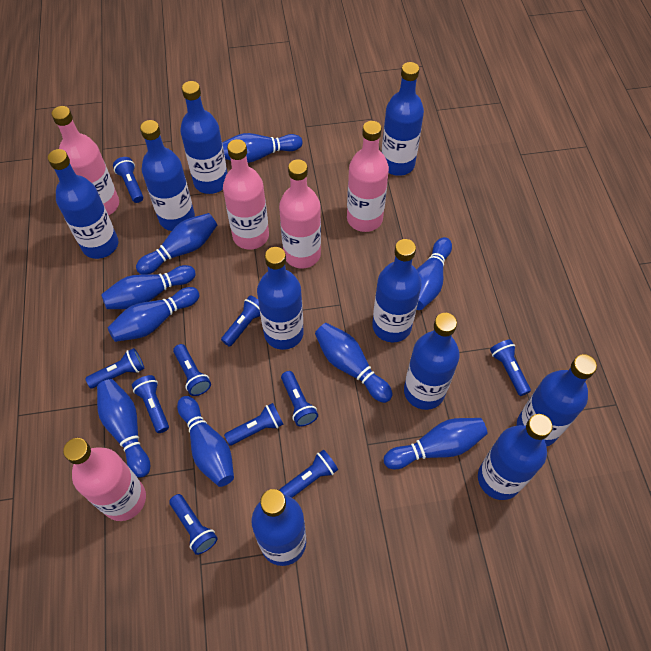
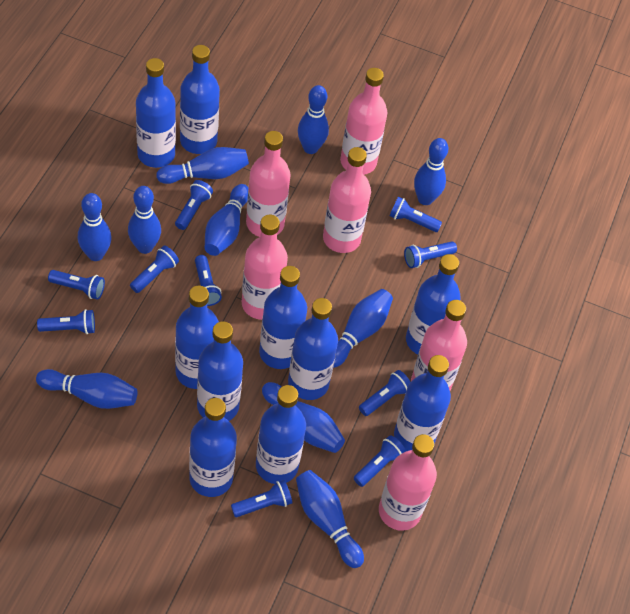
blue bowling pin: 9 -> 10
pink bottle: 5 -> 6

